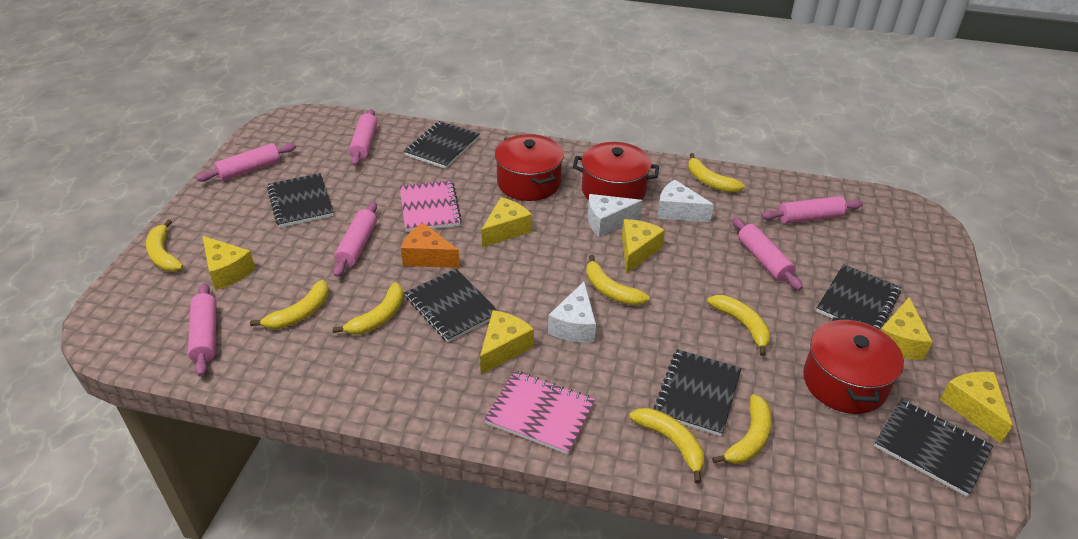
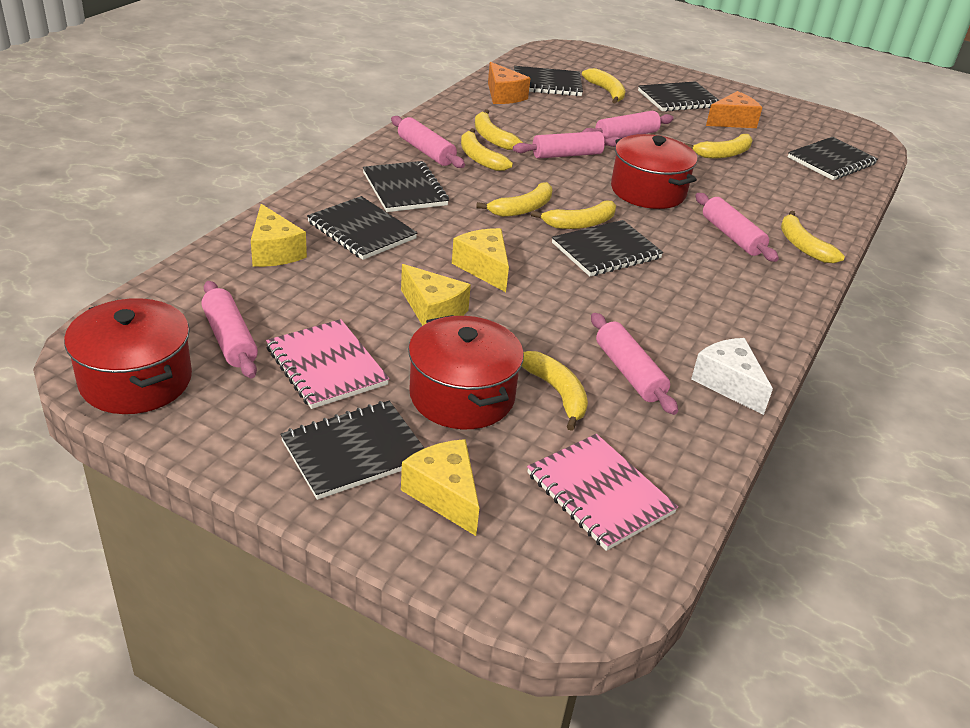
black notebook: 6 -> 7
orange cheese: 1 -> 2
white cheese: 3 -> 1
yellow cheese: 6 -> 4

